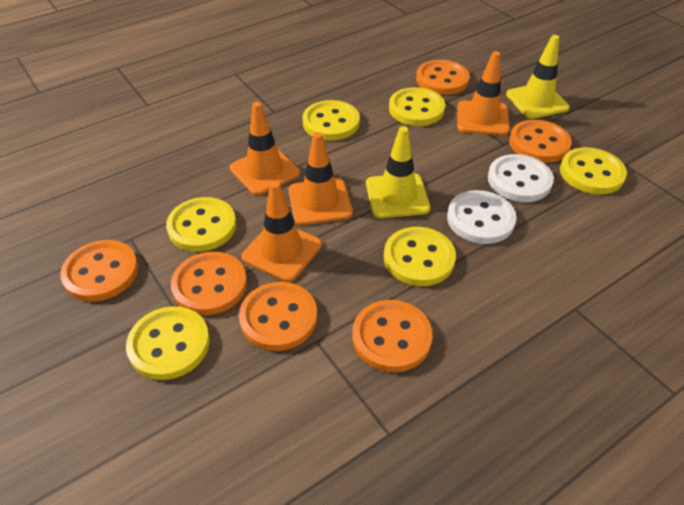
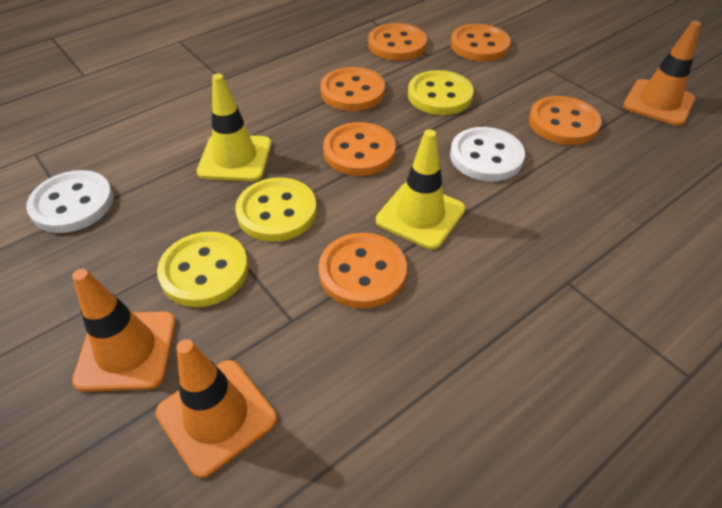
orange traffic cone: 4 -> 3
yellow button: 6 -> 3

